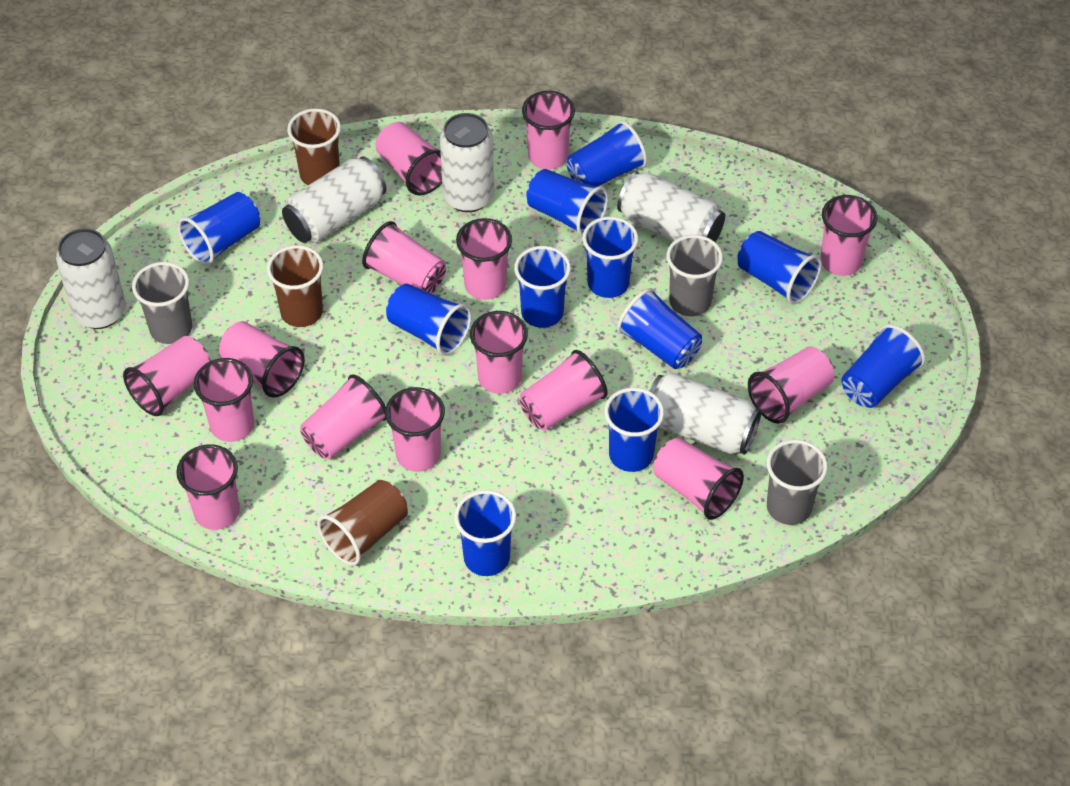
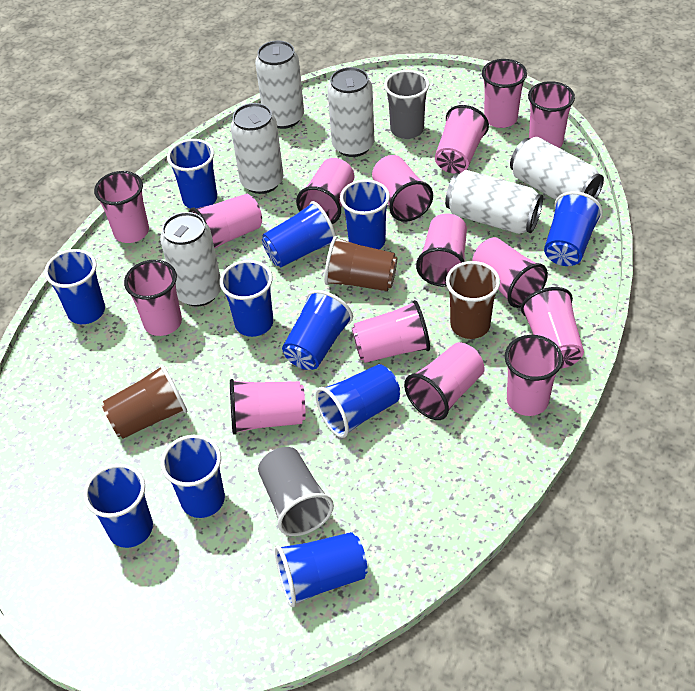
grey cup: 3 -> 2
white can: 5 -> 6

